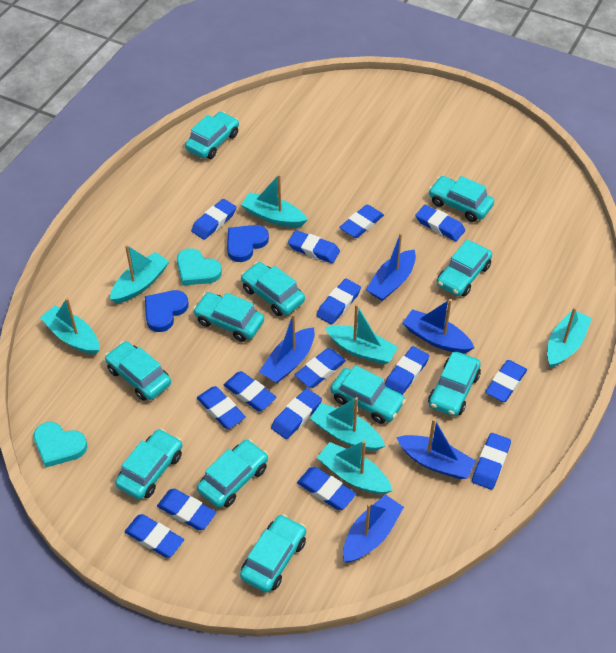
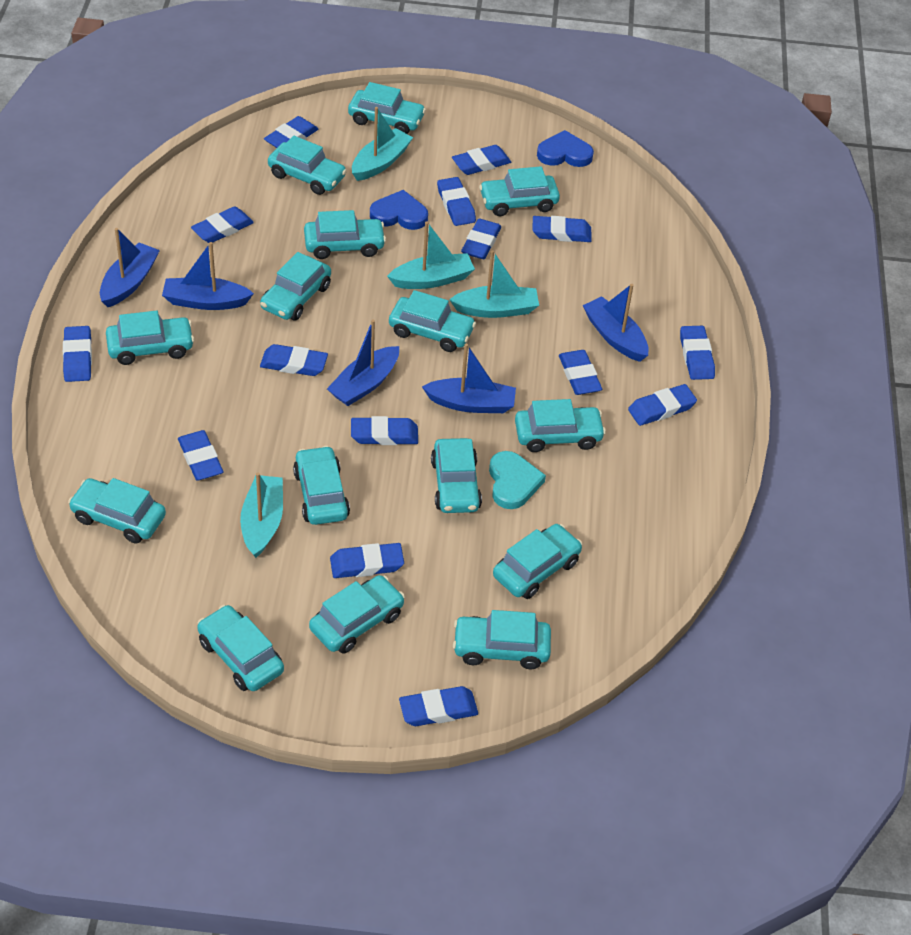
turquoise boat: 7 -> 4
turquoise car: 11 -> 15
turquoise heart: 2 -> 1

